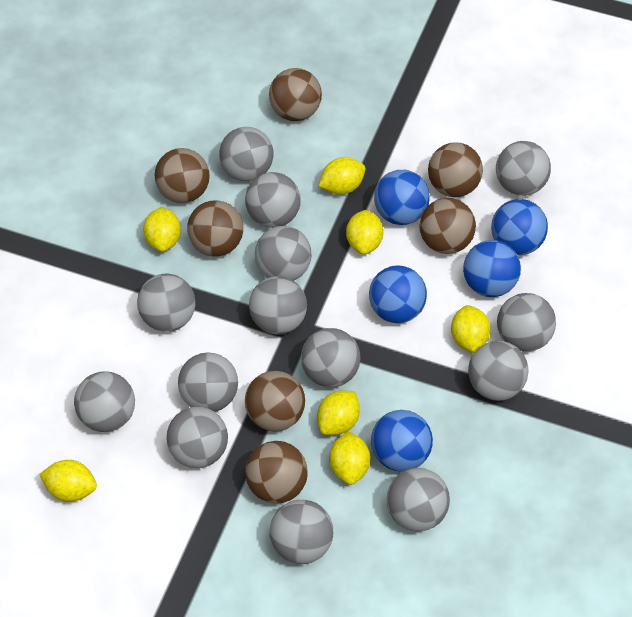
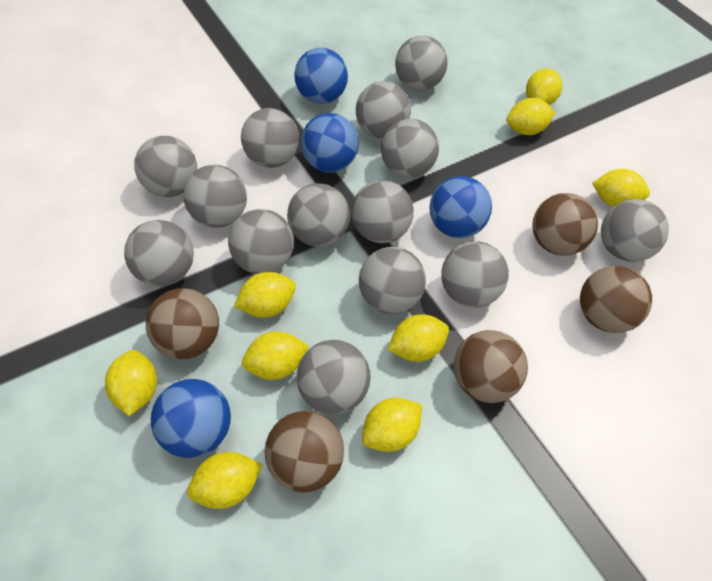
blue ball: 5 -> 4
brown ball: 7 -> 5
yellow lemon: 7 -> 9

